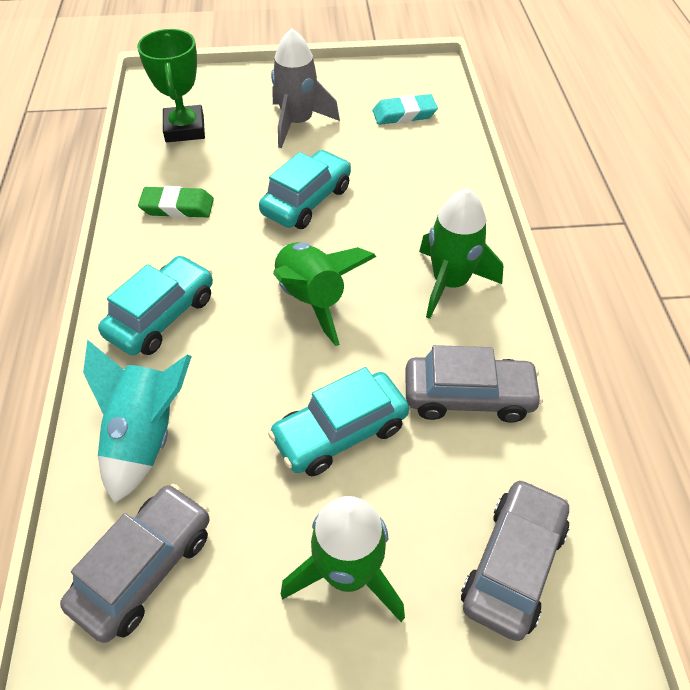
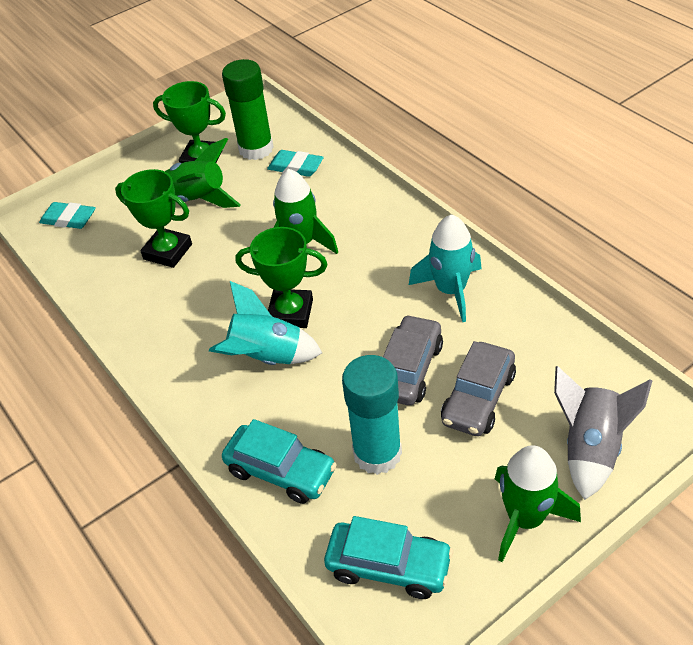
green eraser: 1 -> 0
green glue stick: 0 -> 1
green trophy: 1 -> 3
grey car: 3 -> 2
turquoise car: 3 -> 2
turquoise eraser: 1 -> 2
turquoise glue stick: 0 -> 1
turquoise rocket: 1 -> 2

